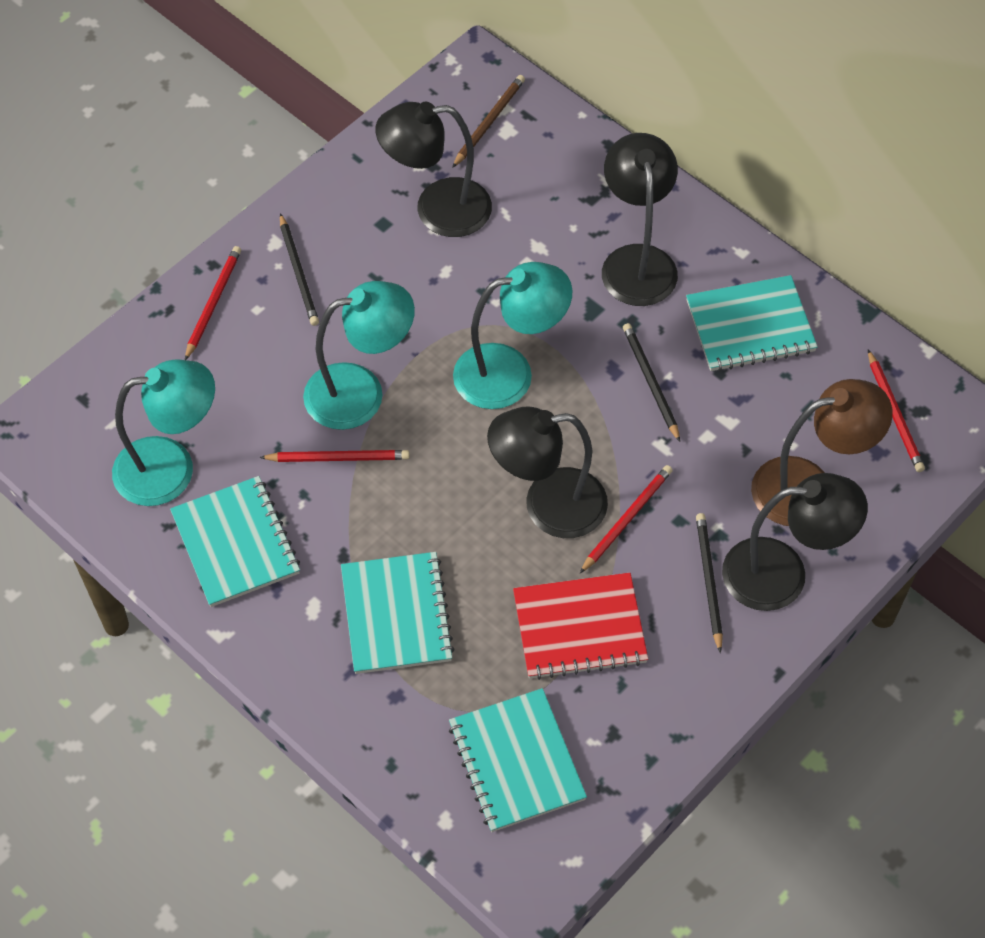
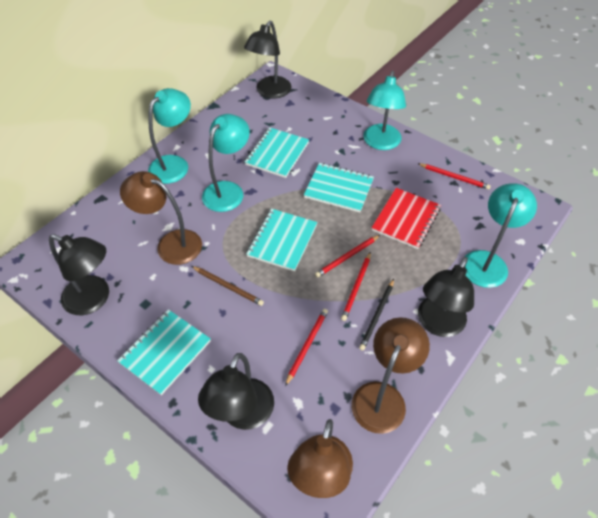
black pencil: 3 -> 1
brown lamp: 1 -> 3
turquoise lamp: 3 -> 4

